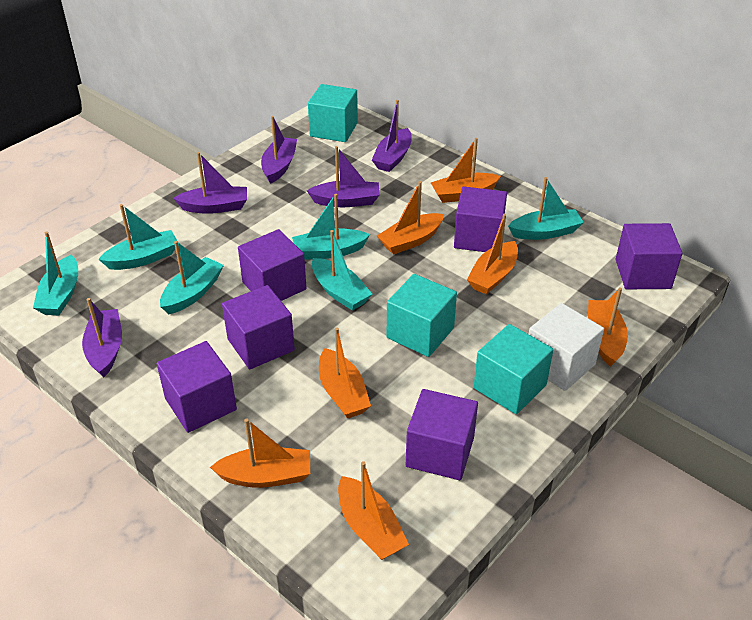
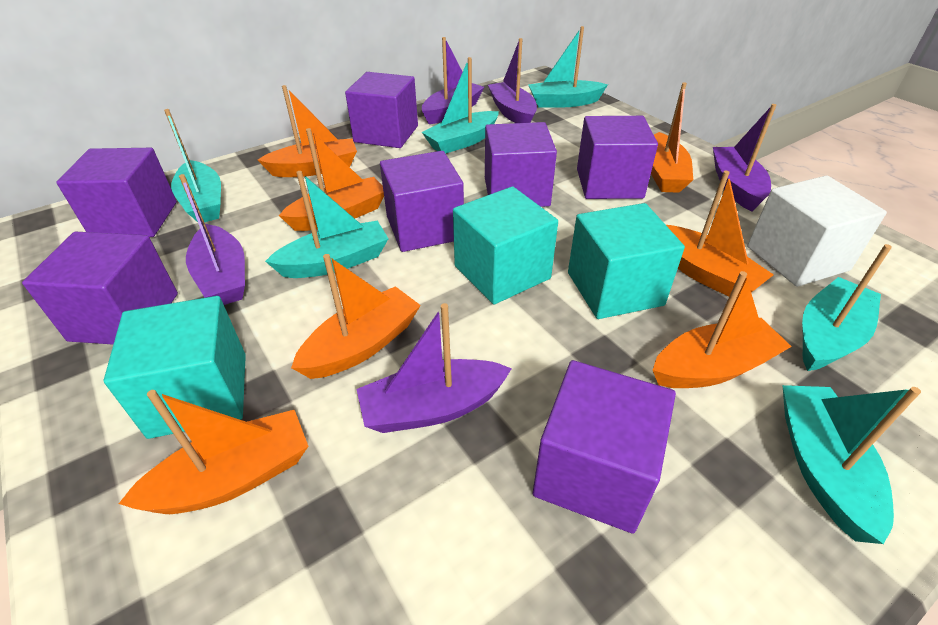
purple cube: 6 -> 7

